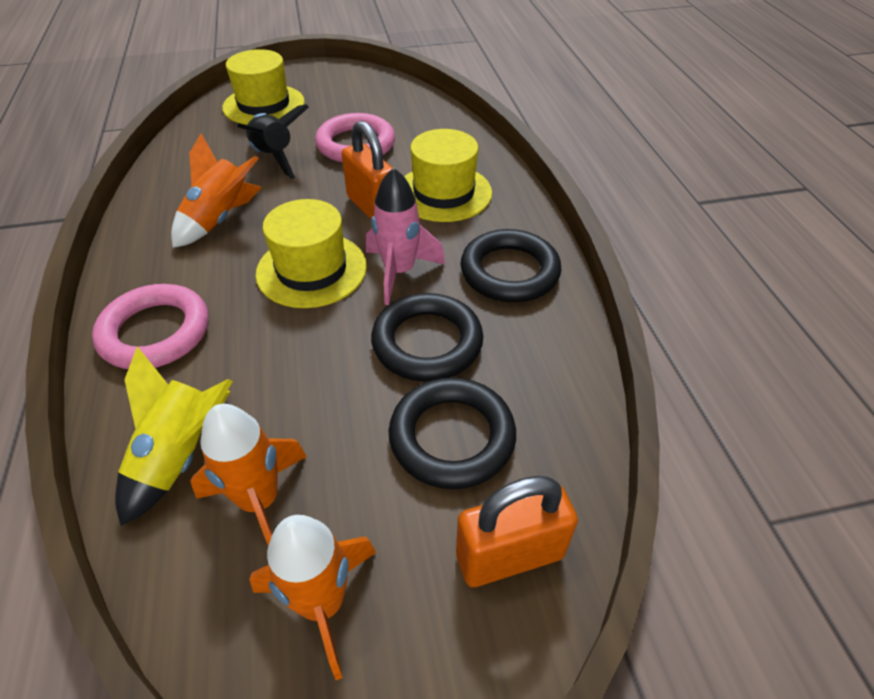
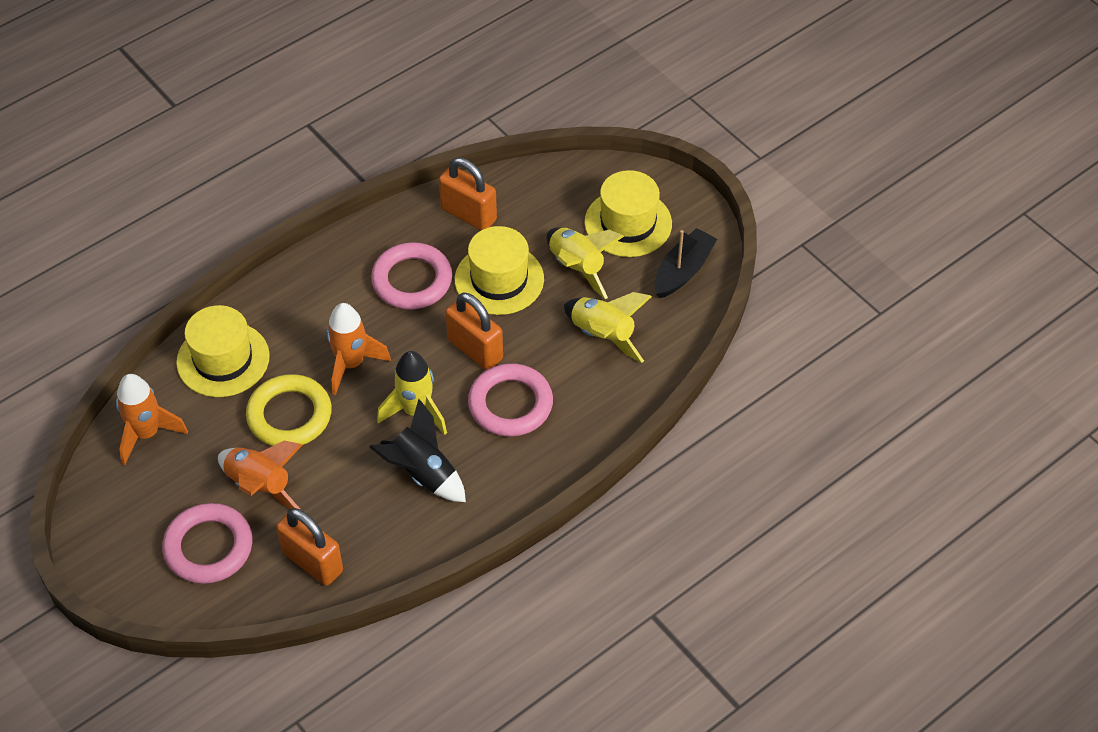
black boat: 0 -> 1
black ring: 3 -> 0
orange padlock: 2 -> 3
pink ring: 2 -> 3
pink rocket: 1 -> 0
yellow ring: 0 -> 1
yellow rocket: 1 -> 3

